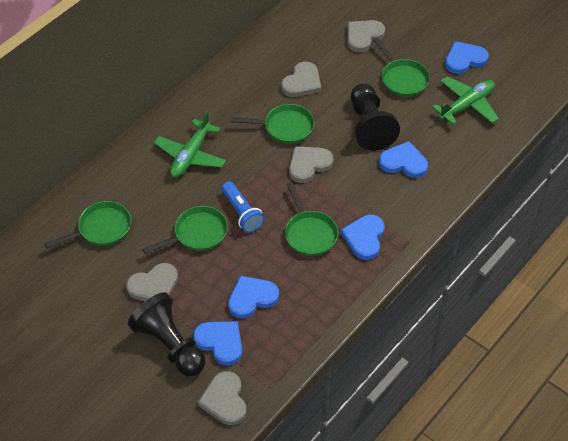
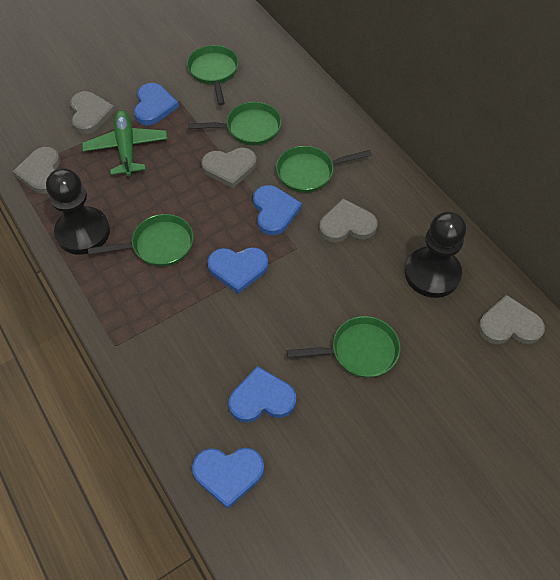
blue flashlight: 1 -> 0
green plane: 2 -> 1

